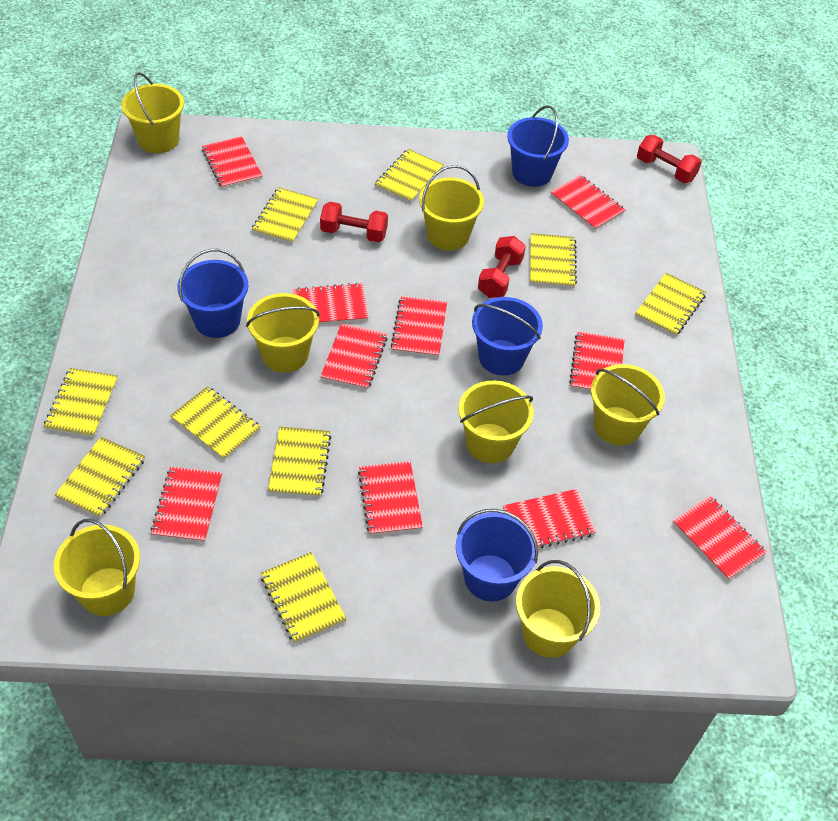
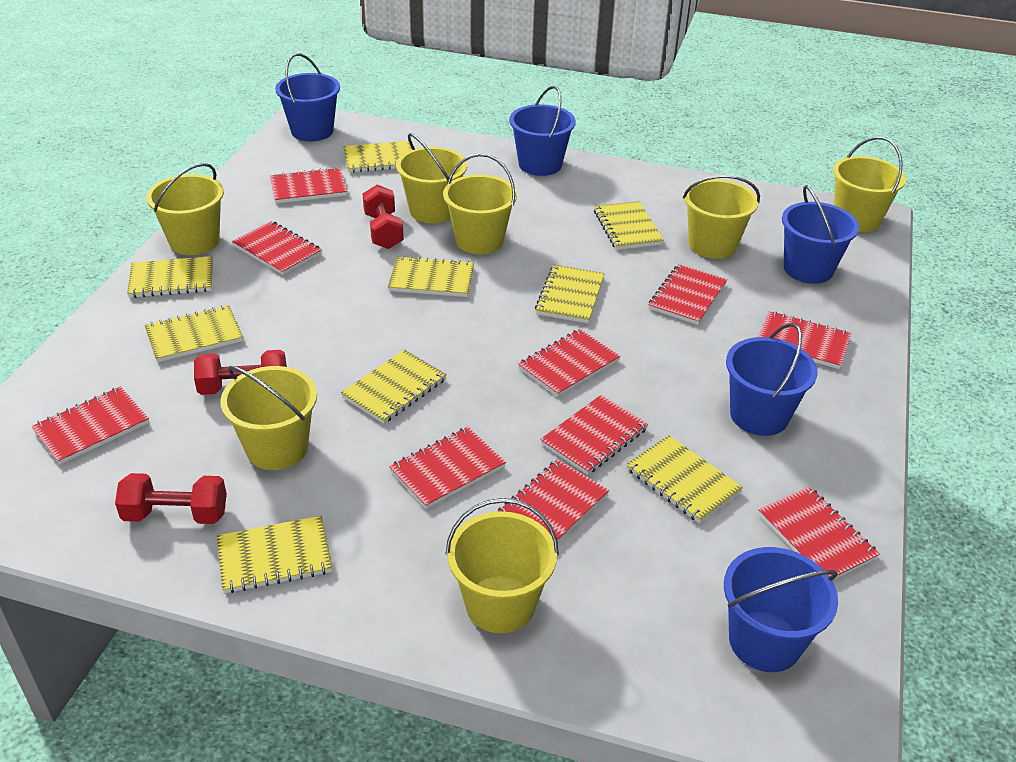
blue bucket: 4 -> 5

